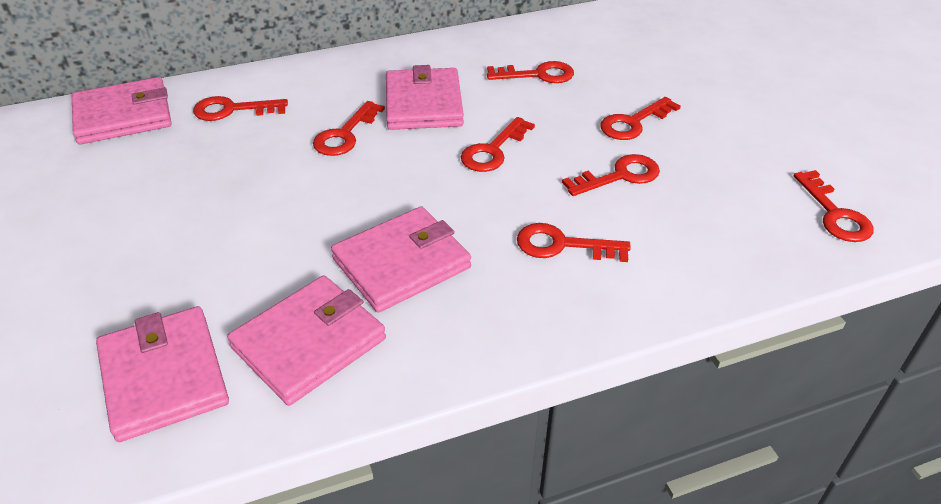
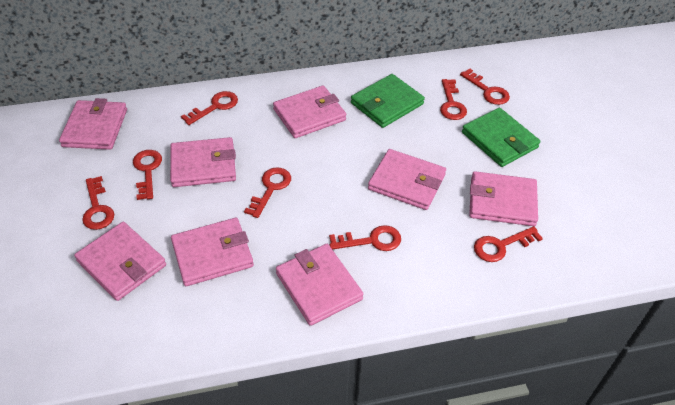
green wallet: 0 -> 2
pink wallet: 5 -> 8

